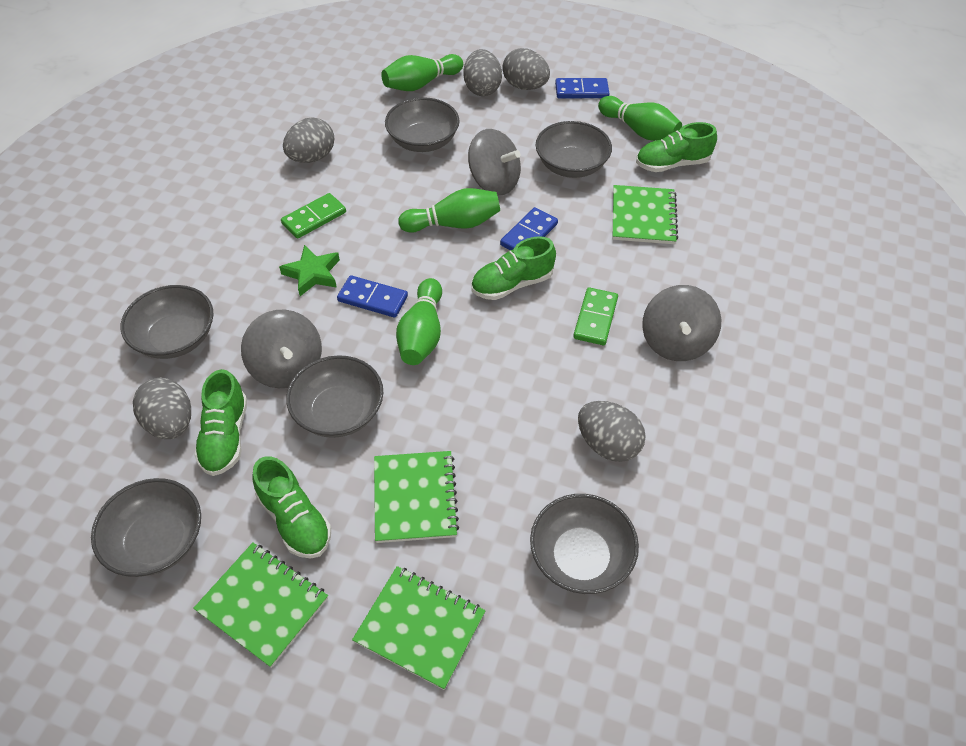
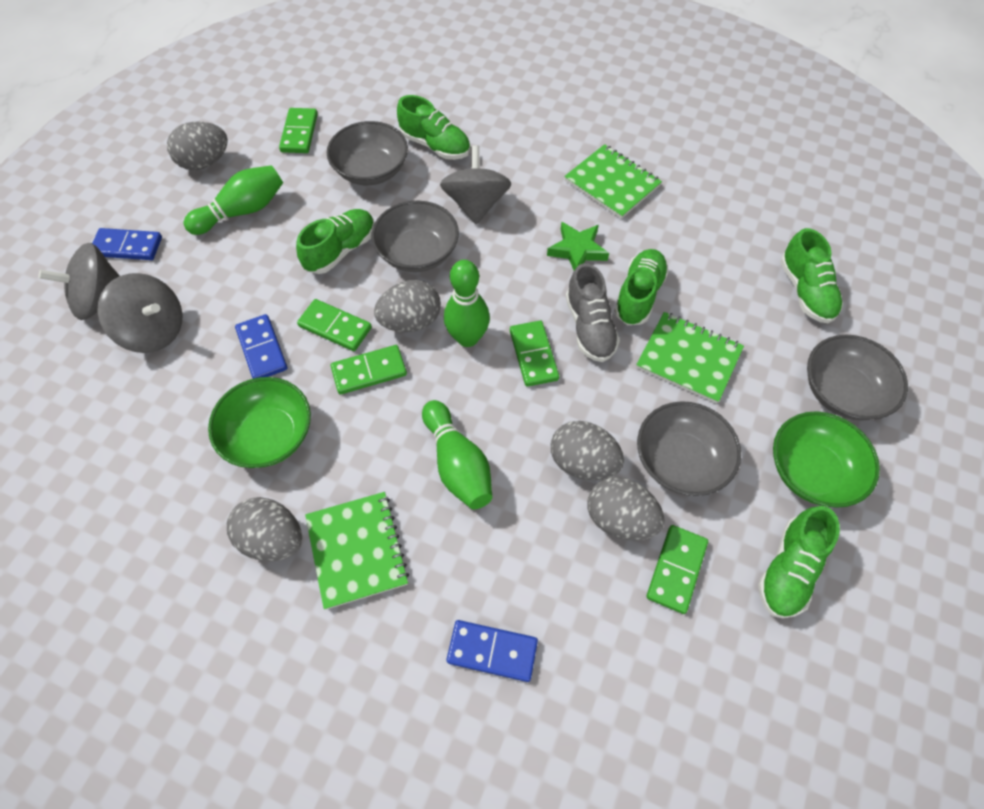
green bowl: 0 -> 2
green bowling pin: 4 -> 3
green domino: 2 -> 5
green notebook: 4 -> 3
green shoe: 4 -> 5
grey bowl: 6 -> 4
grey shoe: 0 -> 1

